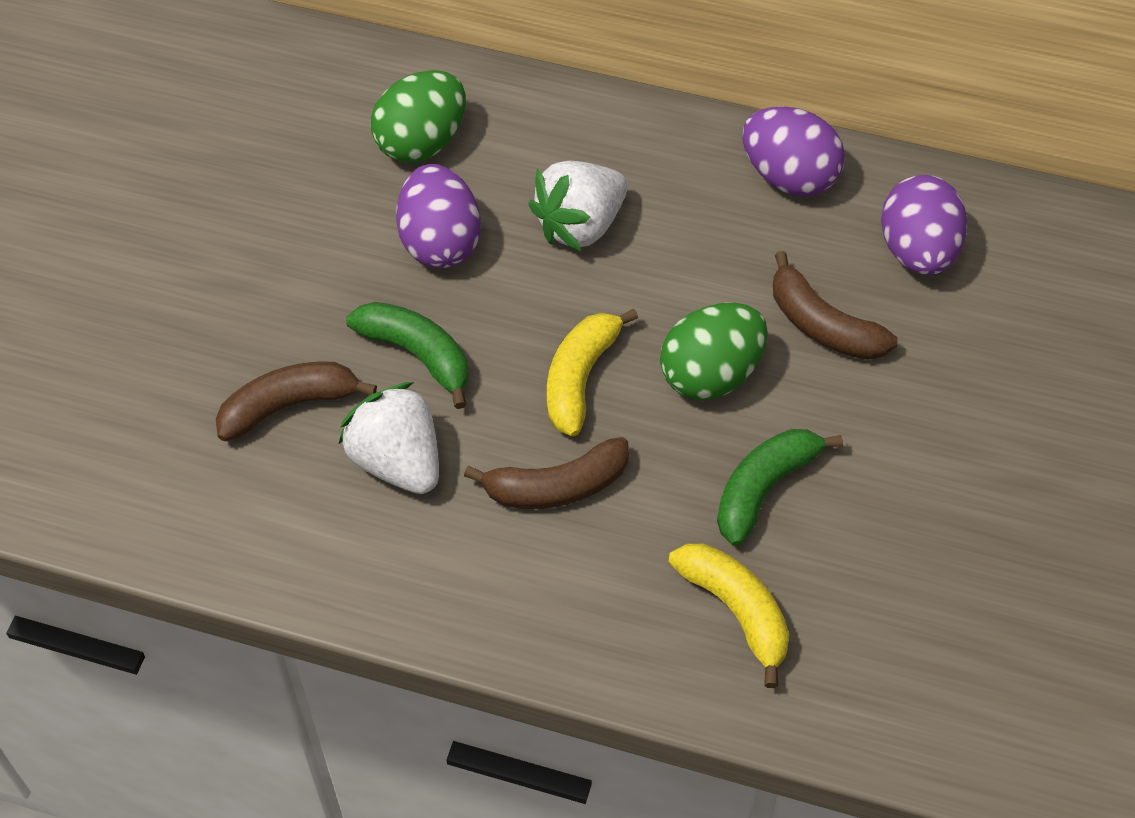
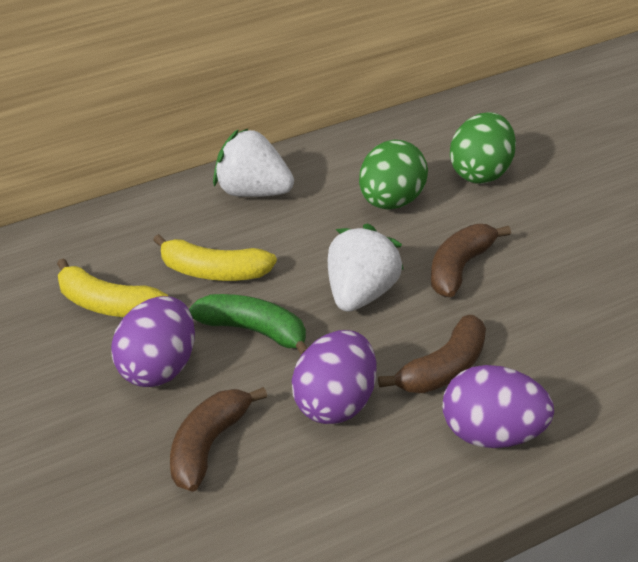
green banana: 2 -> 1

